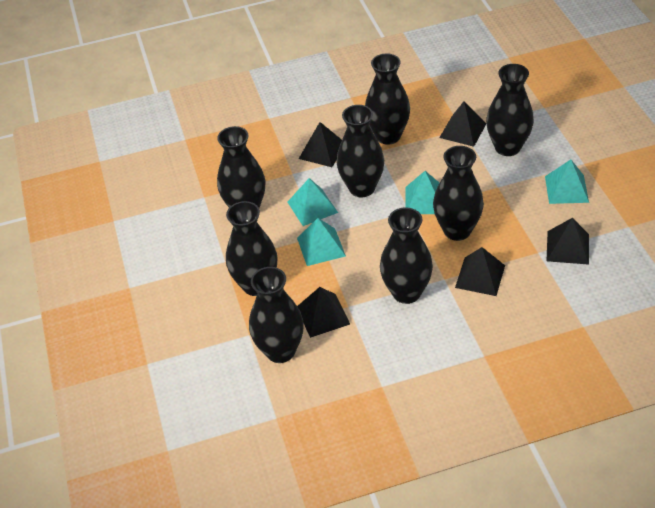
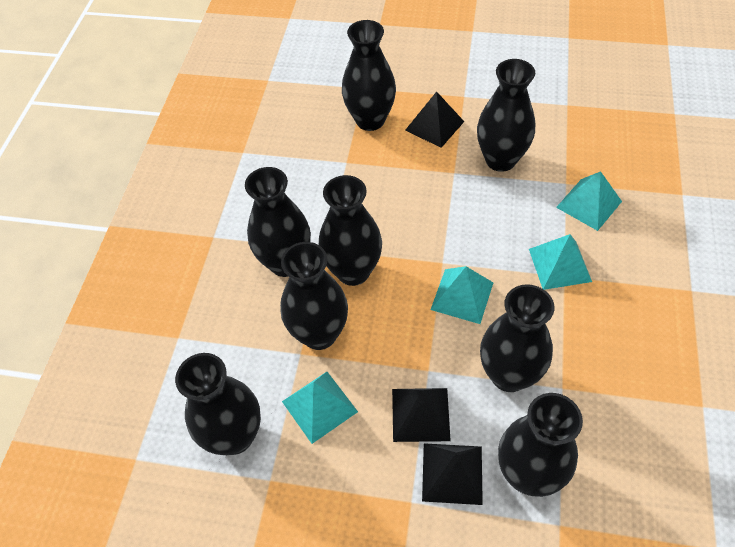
black pyramid: 5 -> 3

